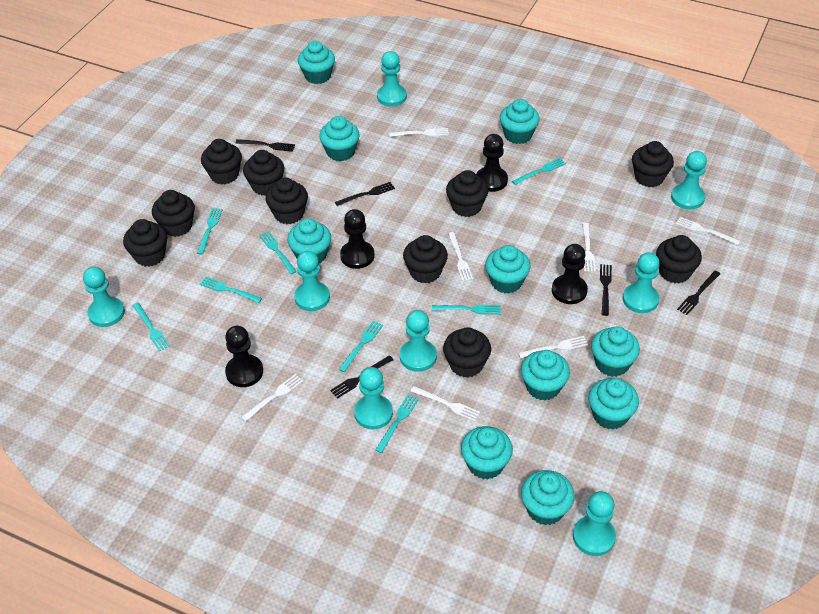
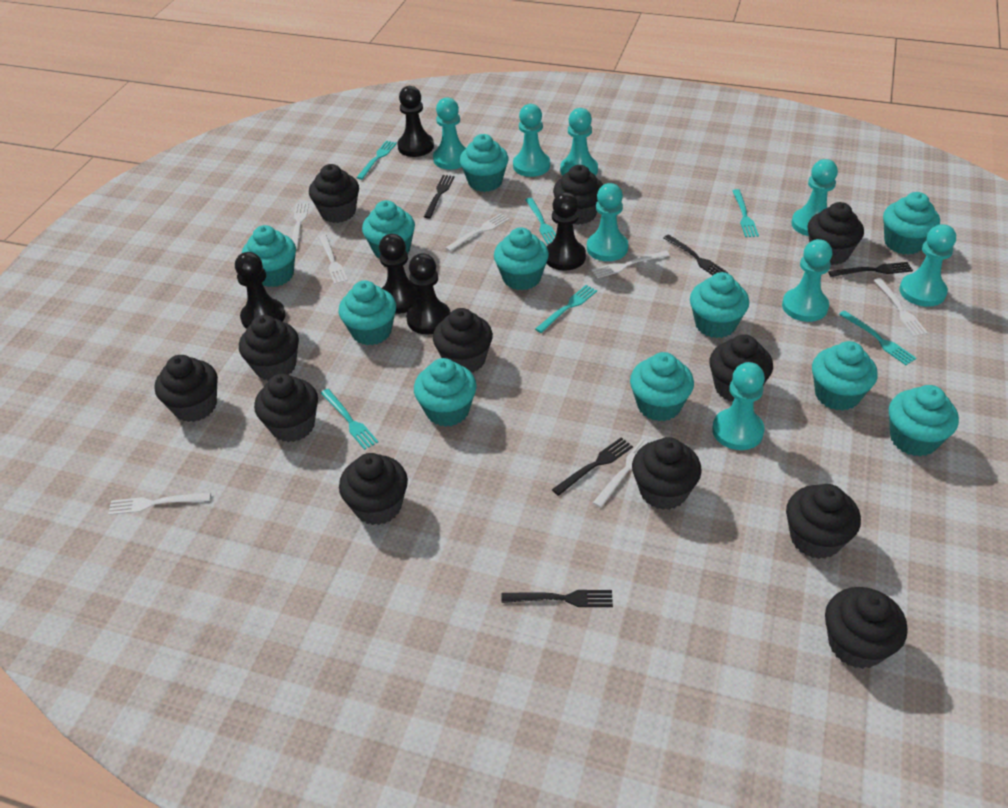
black cupcake: 10 -> 12
black pawn: 4 -> 5
turquoise cupcake: 10 -> 11
turquoise fork: 8 -> 6

